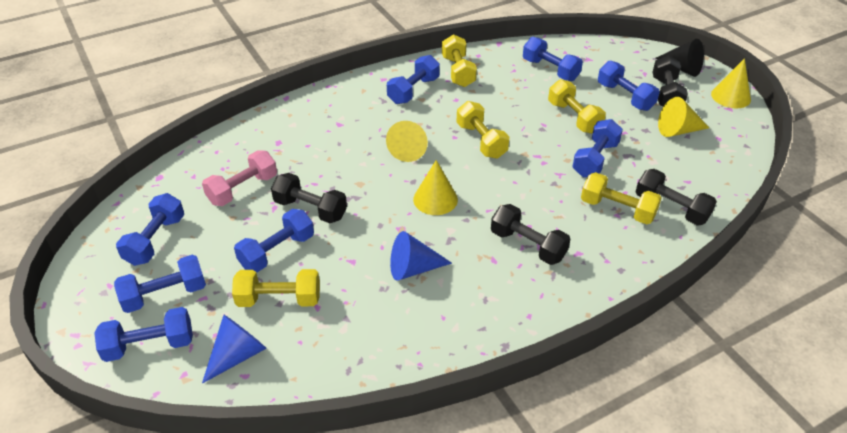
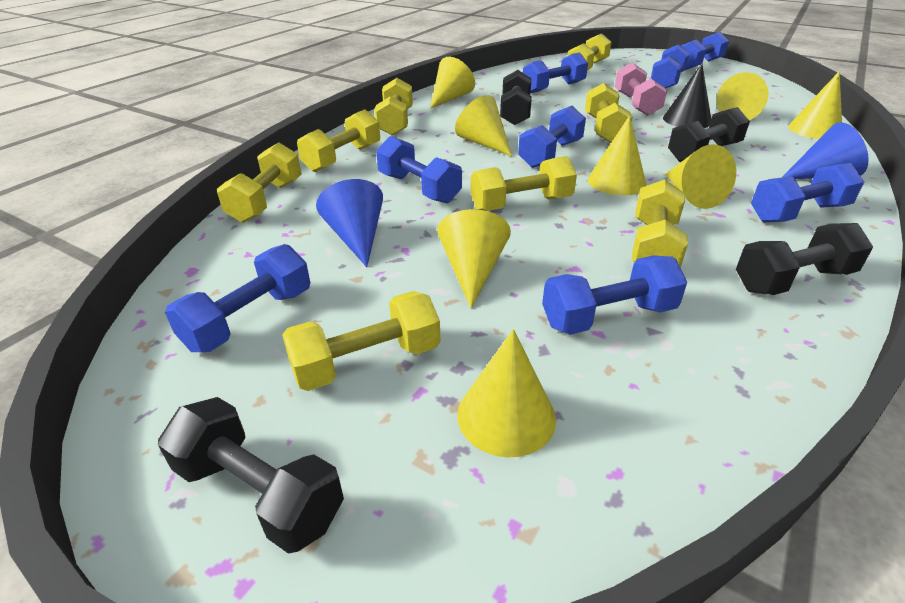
yellow cone: 4 -> 8
yellow dumbbell: 5 -> 8

